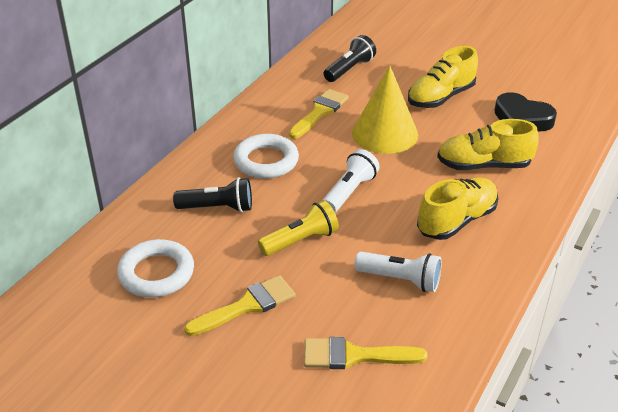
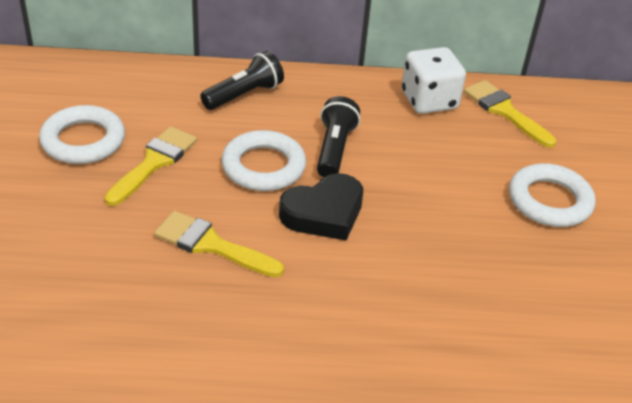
white dice: 0 -> 1
white flashlight: 2 -> 0
white ring: 2 -> 3
yellow cone: 1 -> 0
yellow flashlight: 1 -> 0
yellow shoe: 3 -> 0

